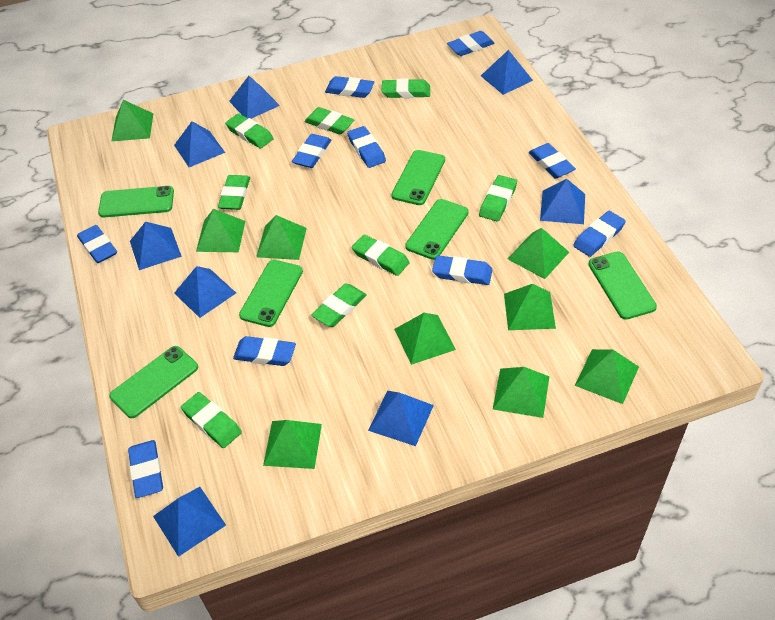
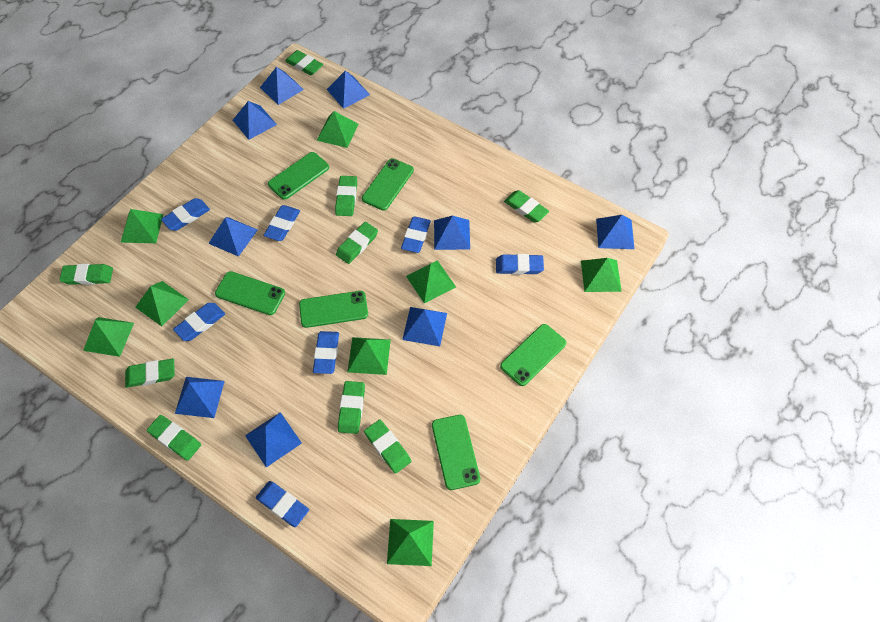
blue eraser: 10 -> 7
blue pyramid: 8 -> 9
green eraser: 8 -> 9
green pyramid: 9 -> 8

